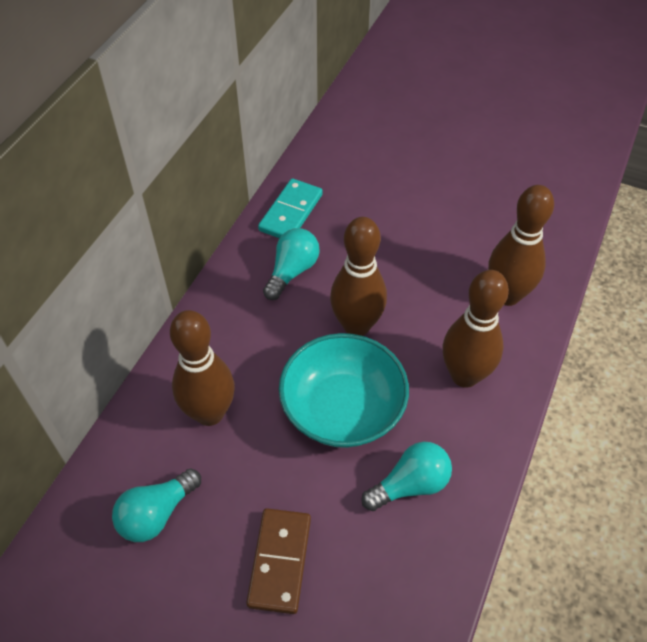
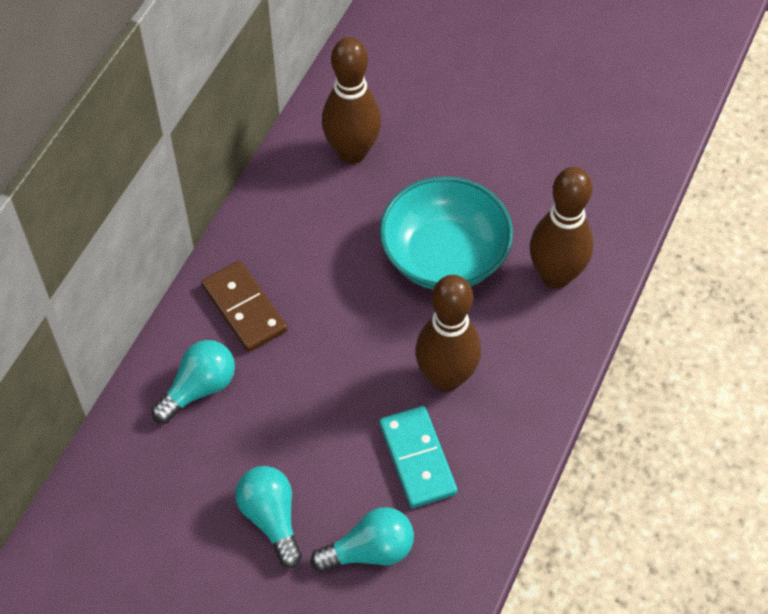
brown bowling pin: 4 -> 3

